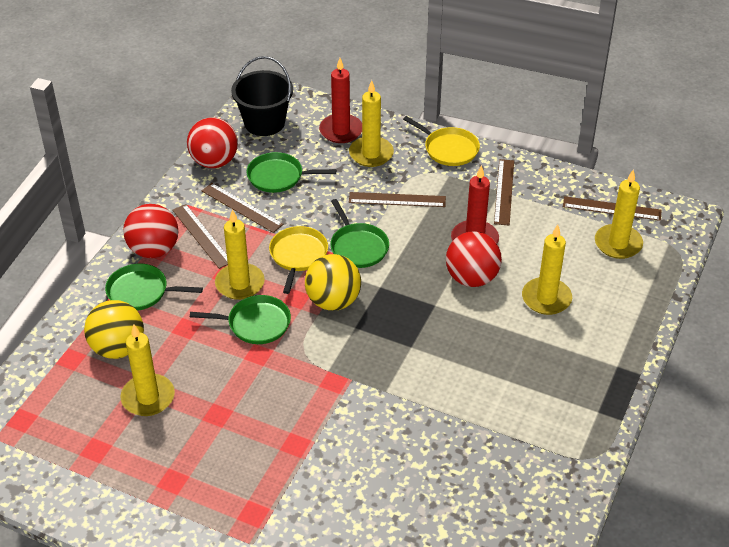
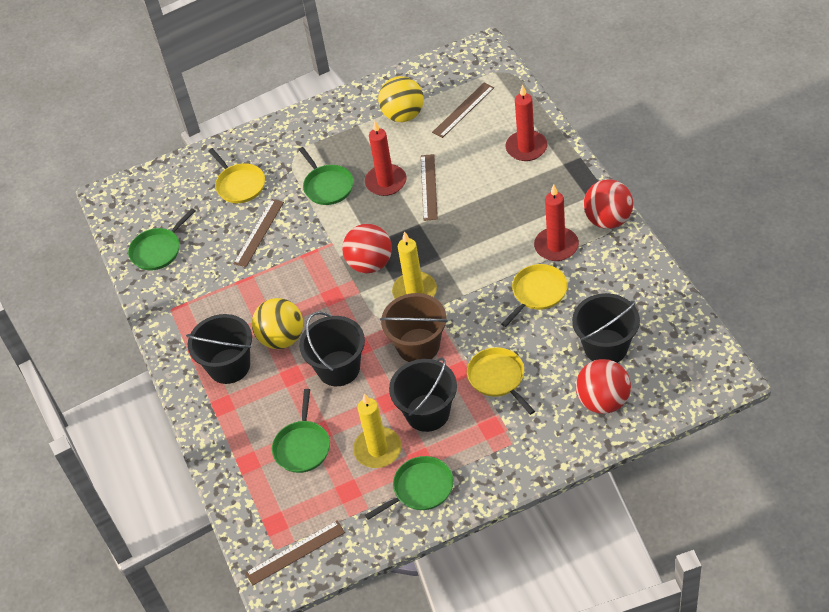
black bucket: 1 -> 4
brown bucket: 0 -> 1
brown ruler: 5 -> 4
red candle: 2 -> 3
yellow candle: 5 -> 2
yellow pan: 2 -> 3

